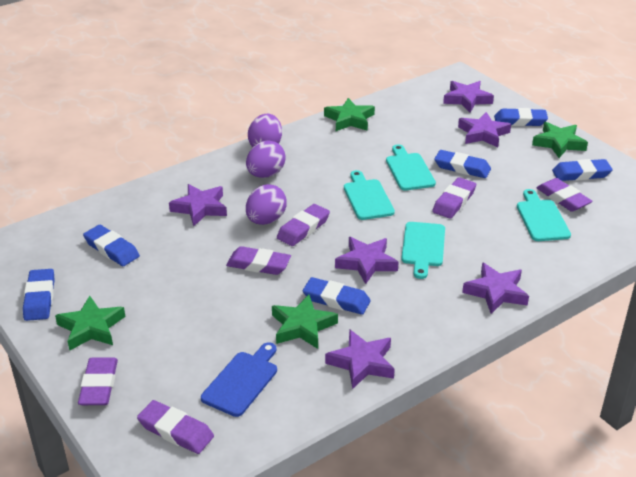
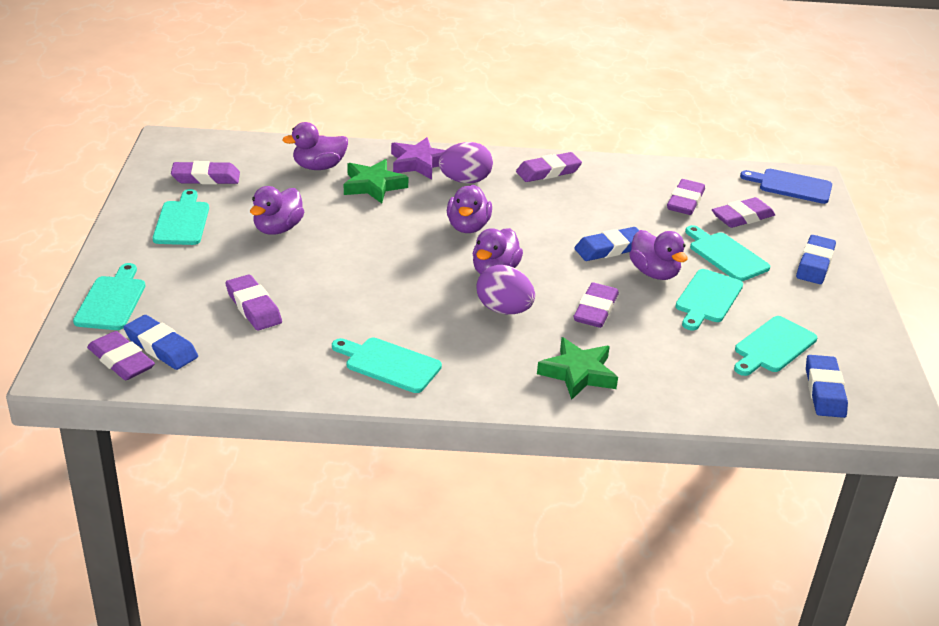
blue eraser: 6 -> 4
green star: 4 -> 2
purple duck: 0 -> 5
purple egg: 3 -> 2
purple eraser: 6 -> 7
purple star: 6 -> 1
turquoise cutting board: 4 -> 6

